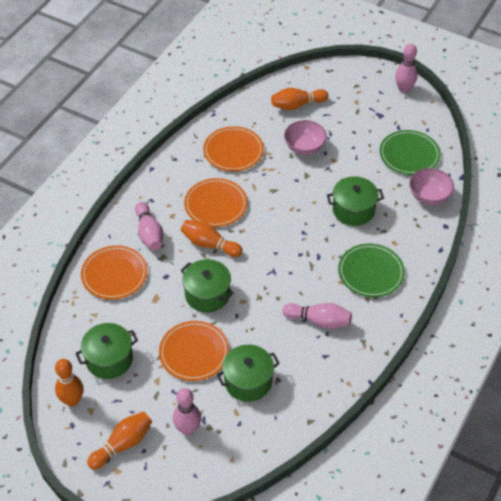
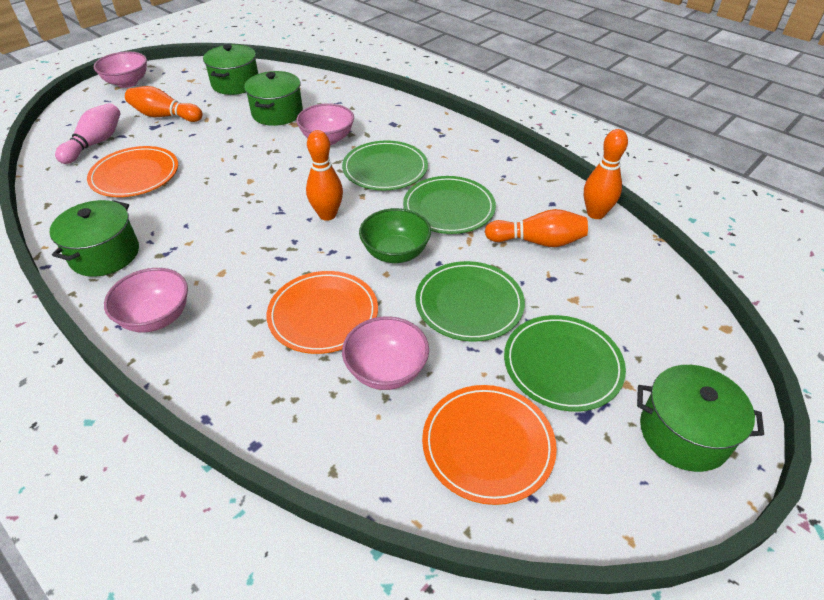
green bowl: 0 -> 1
green plate: 2 -> 4
orange plate: 4 -> 3
pink bowl: 2 -> 4
pink bowling pin: 4 -> 1

